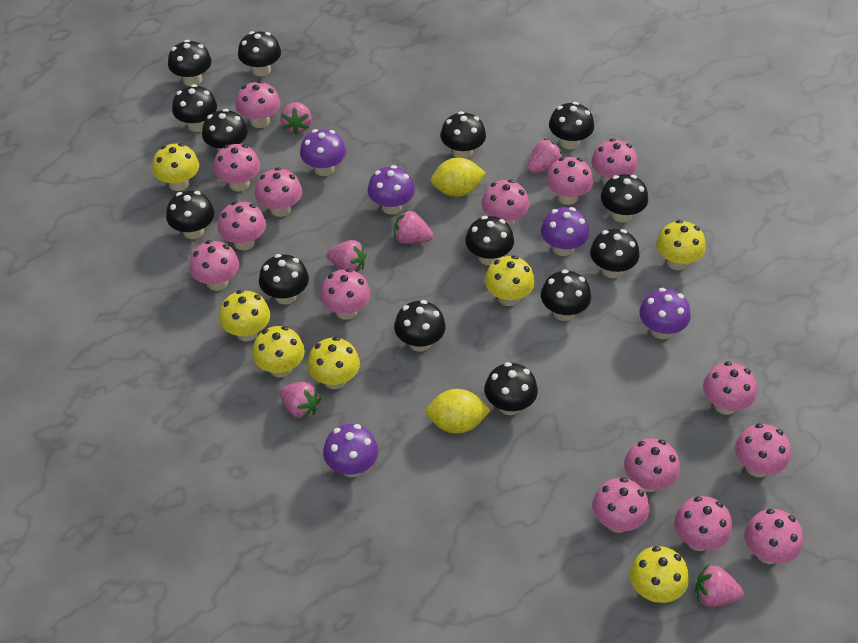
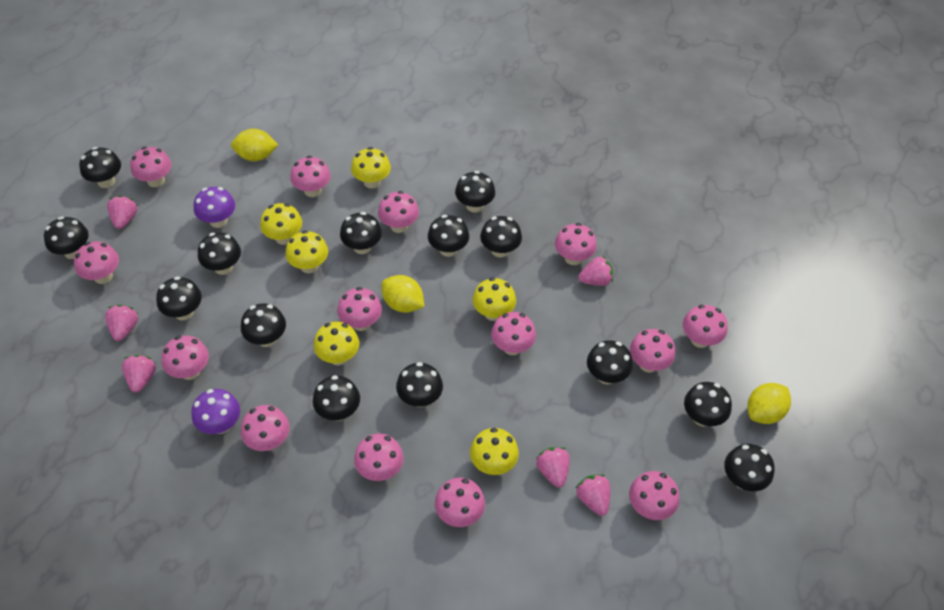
pink mushroom: 15 -> 14
purple mushroom: 5 -> 2
yellow lemon: 2 -> 3
yellow mushroom: 7 -> 6

